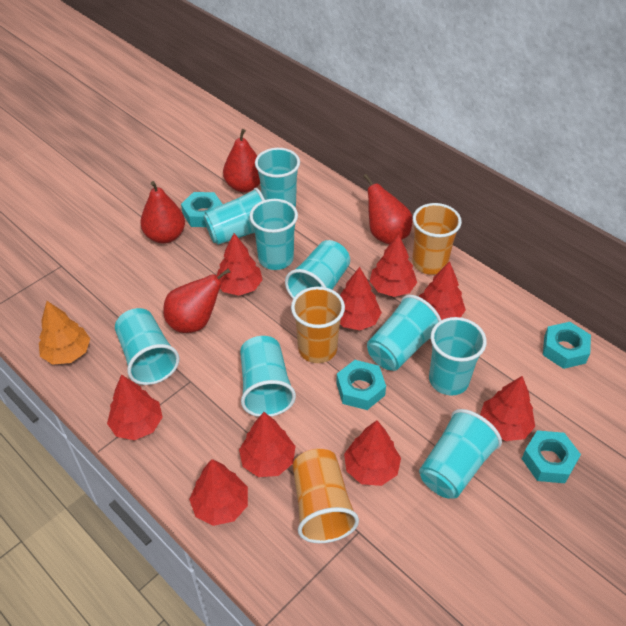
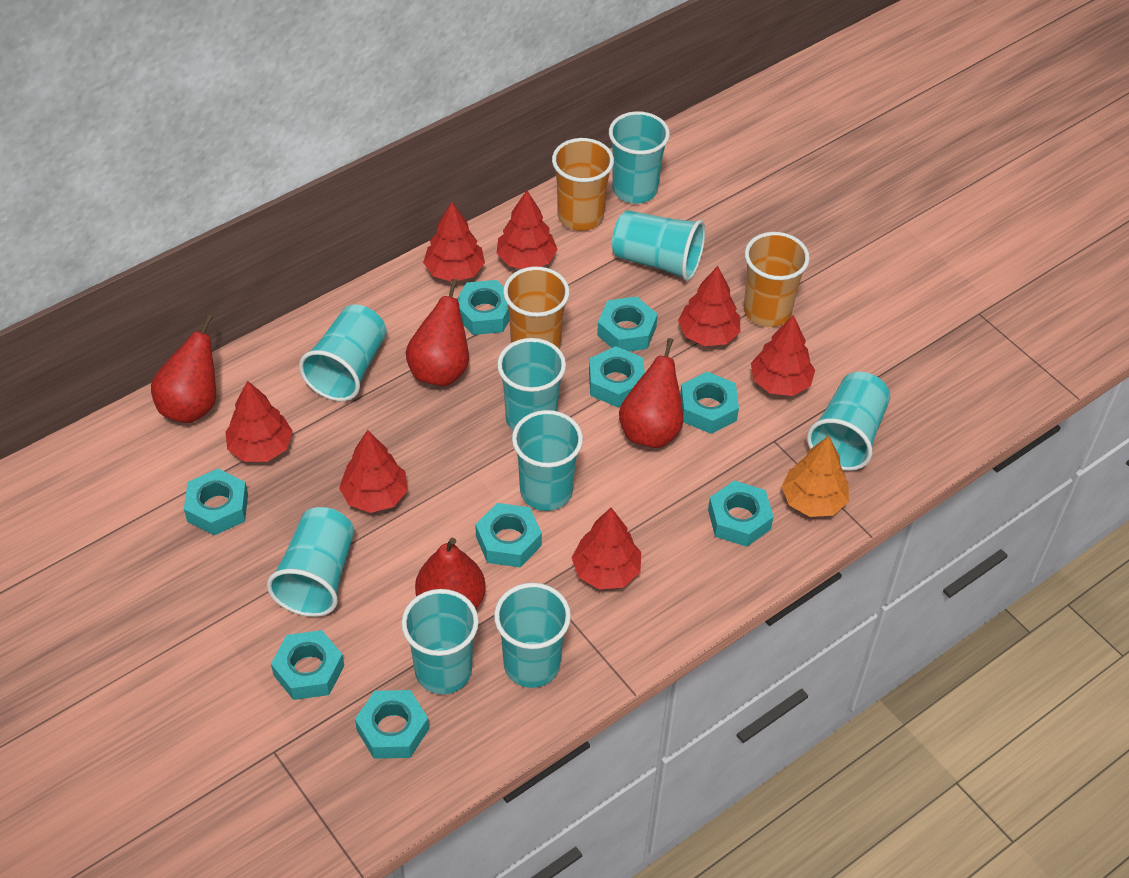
red tree: 9 -> 7
turquoise nut: 4 -> 9

